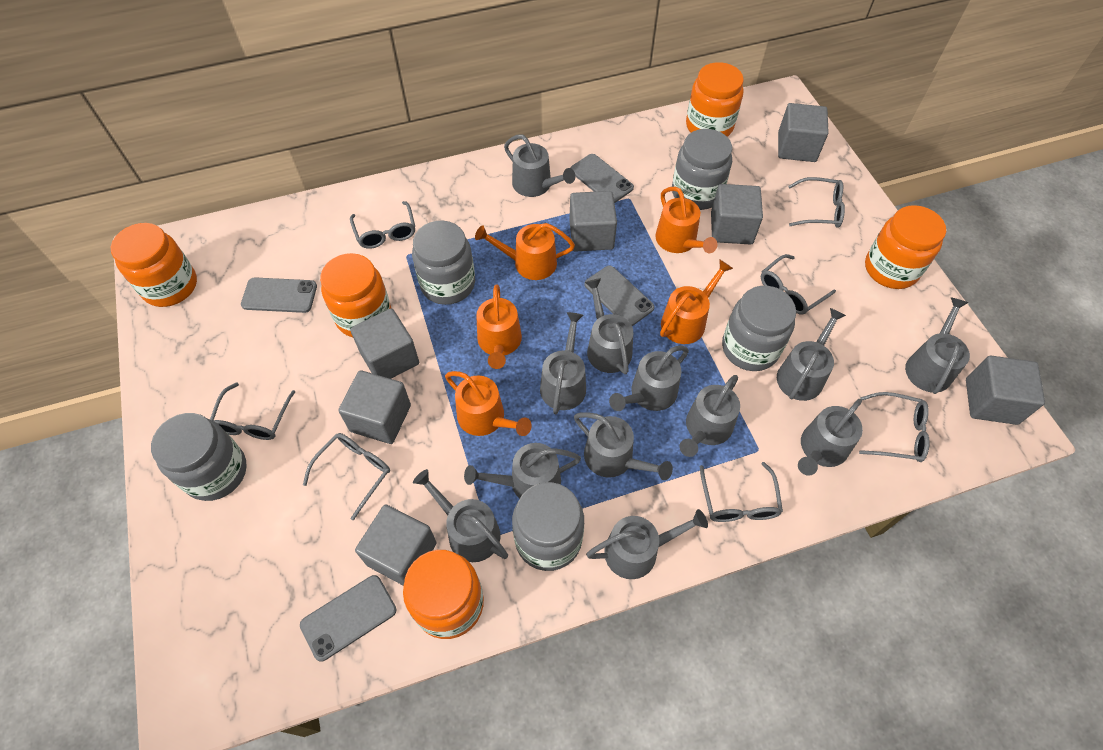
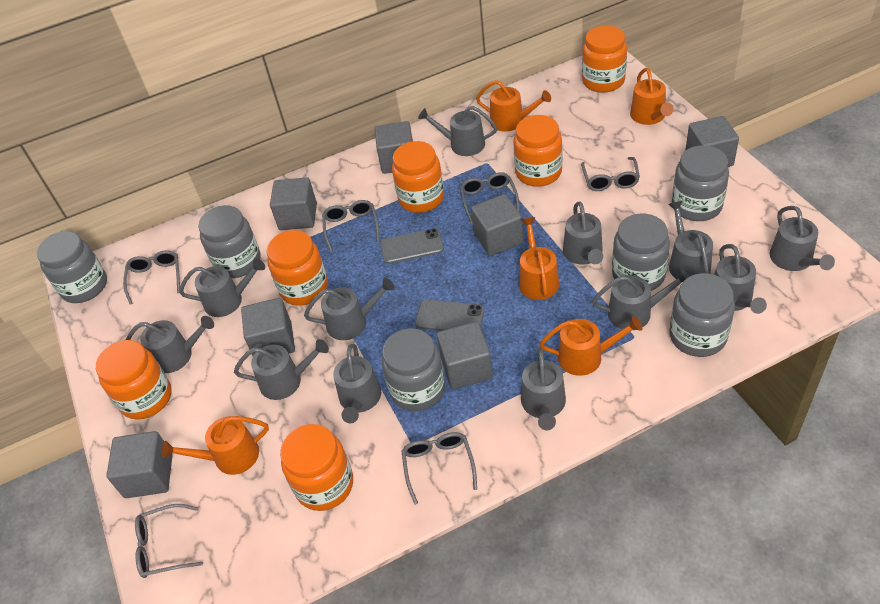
grey glasses: 7 -> 6
grey jar: 5 -> 6
grey phone: 4 -> 2
orange jar: 5 -> 6

